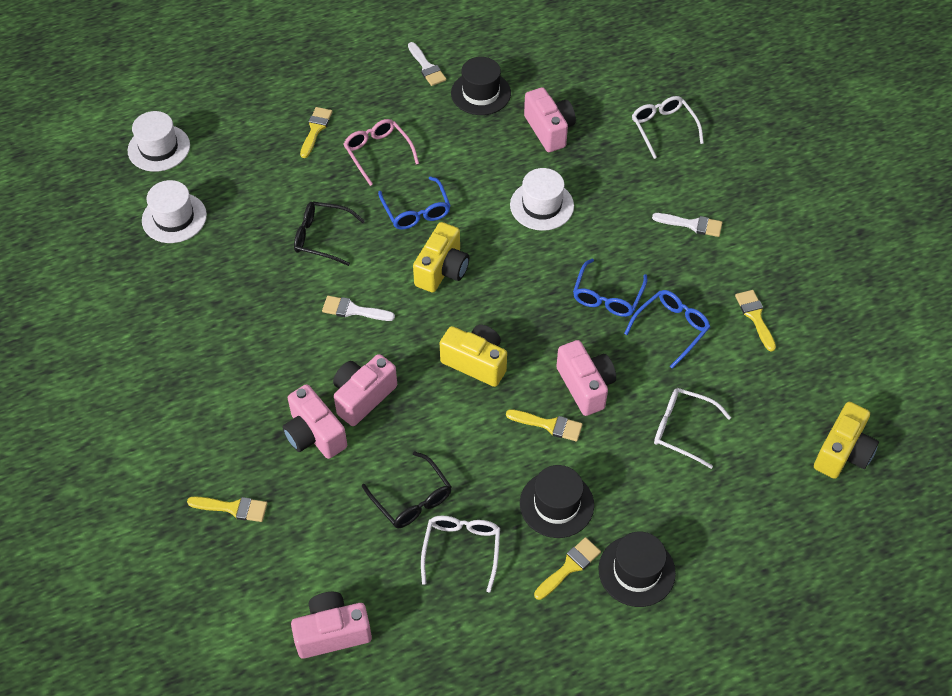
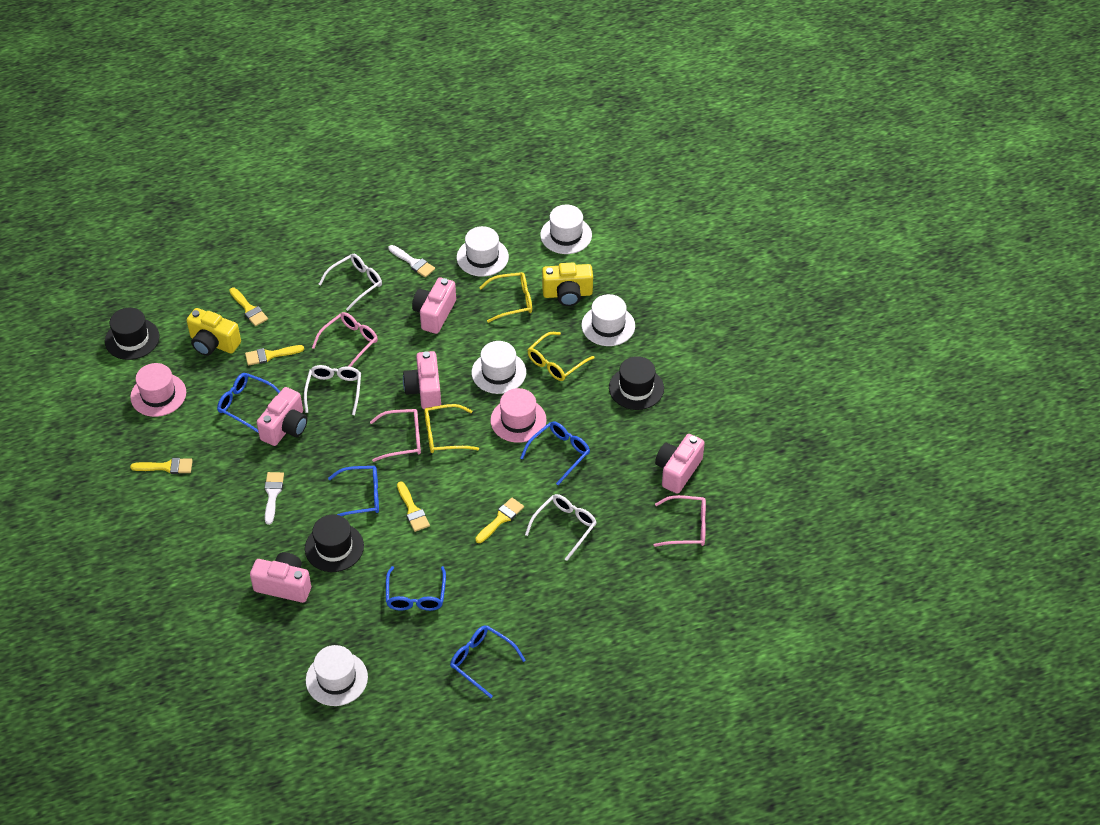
black glasses: 2 -> 0
blue glasses: 3 -> 5
pink glasses: 1 -> 3
pink hat: 0 -> 2
white brush: 3 -> 2
white hat: 3 -> 5
yellow camera: 3 -> 2
yellow glasses: 0 -> 3

